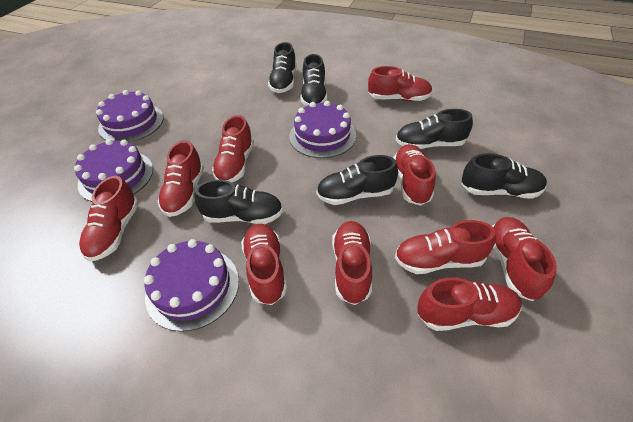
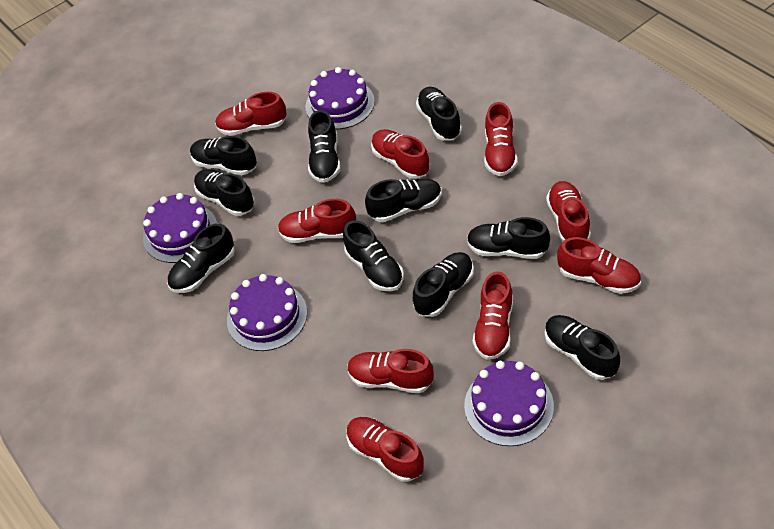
black shoe: 6 -> 10
red shoe: 10 -> 9

